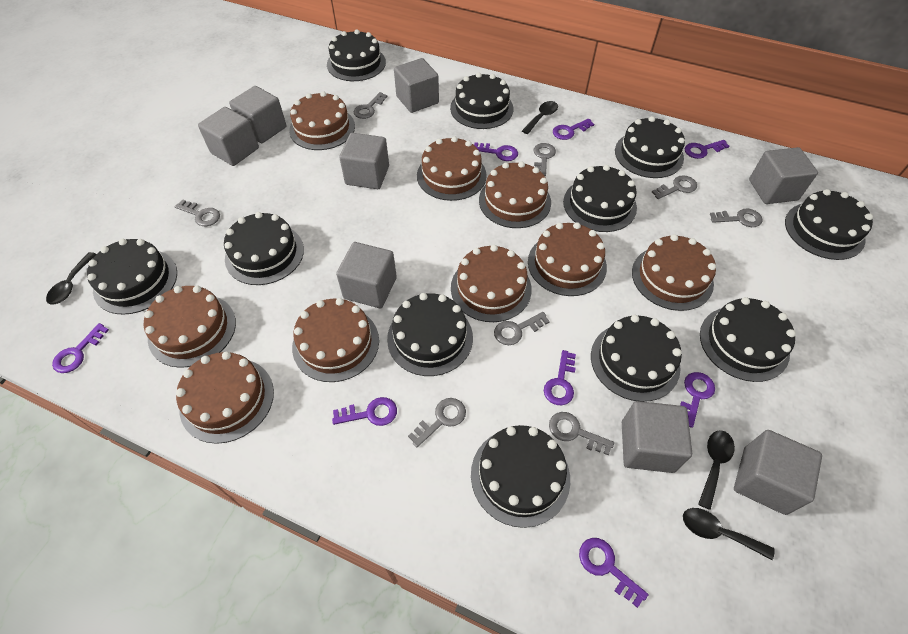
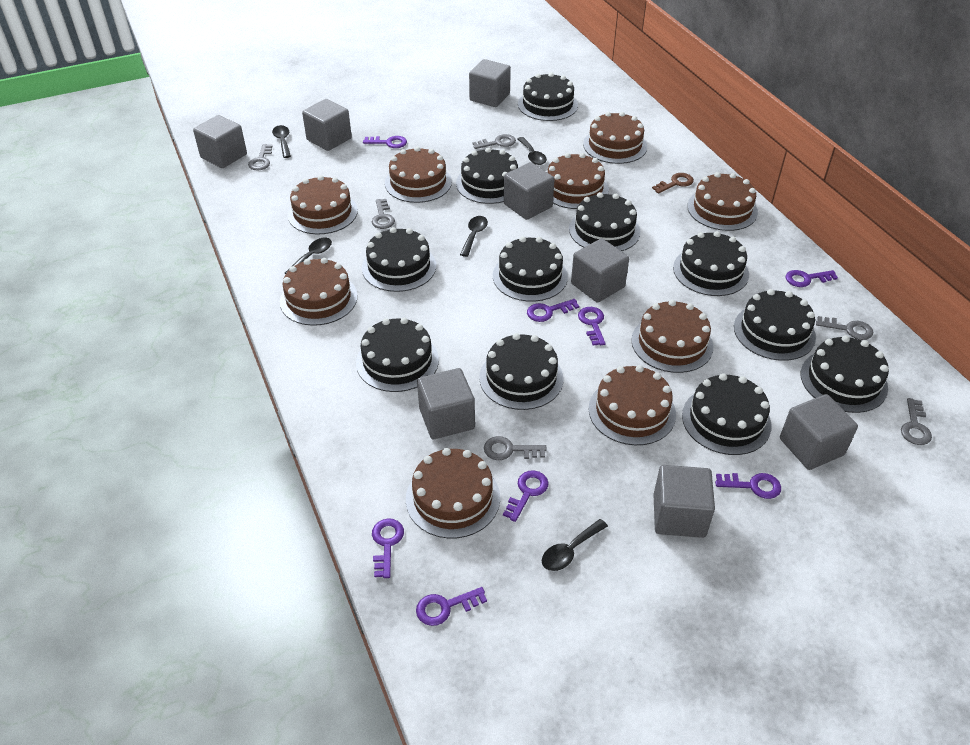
black spoon: 4 -> 5
brown key: 0 -> 1
grey key: 8 -> 6

